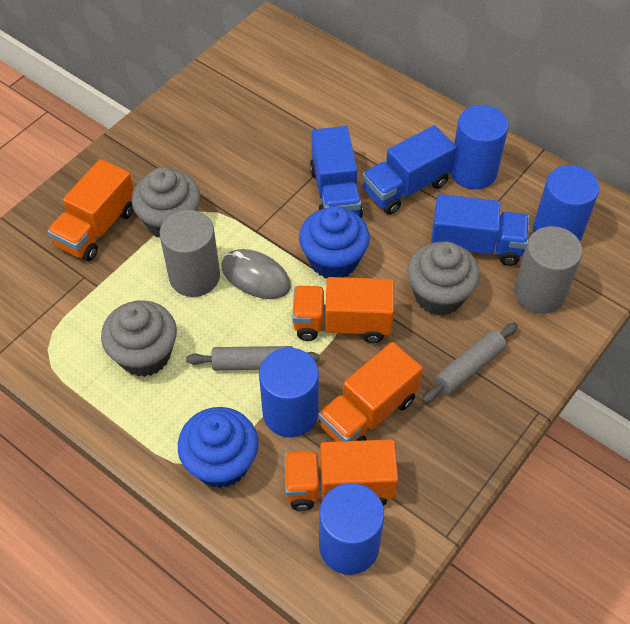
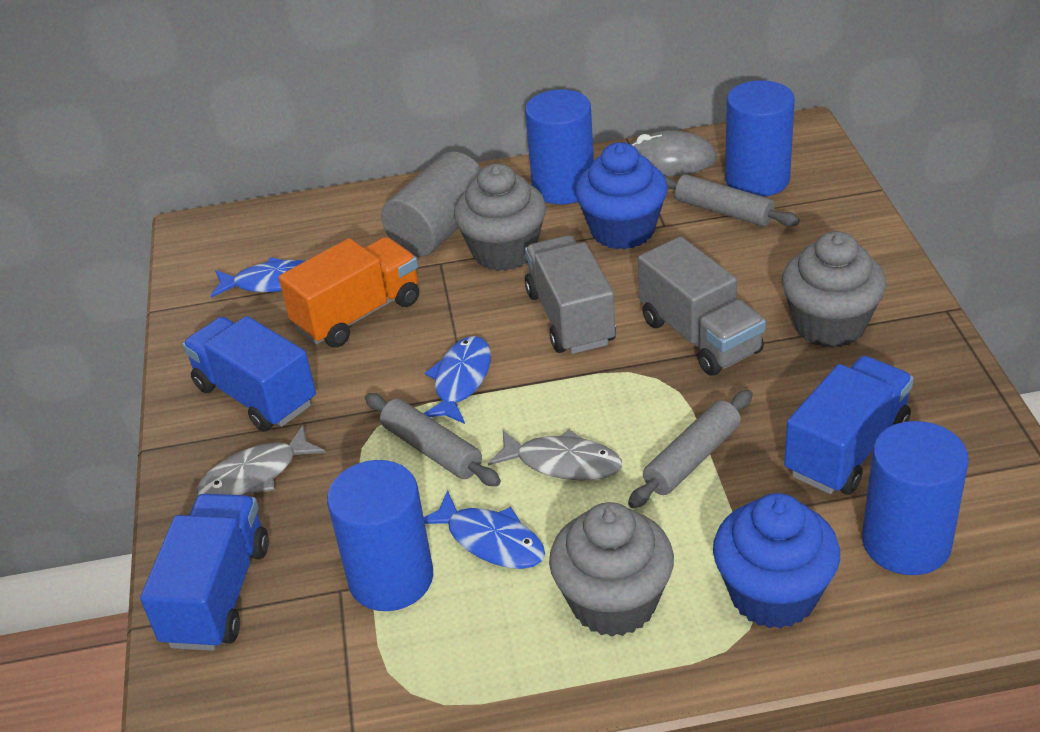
blue fish: 0 -> 3
grey cylinder: 2 -> 1
grey fish: 0 -> 2
grey rolling pin: 2 -> 3
grey truck: 0 -> 2
orange truck: 4 -> 1

